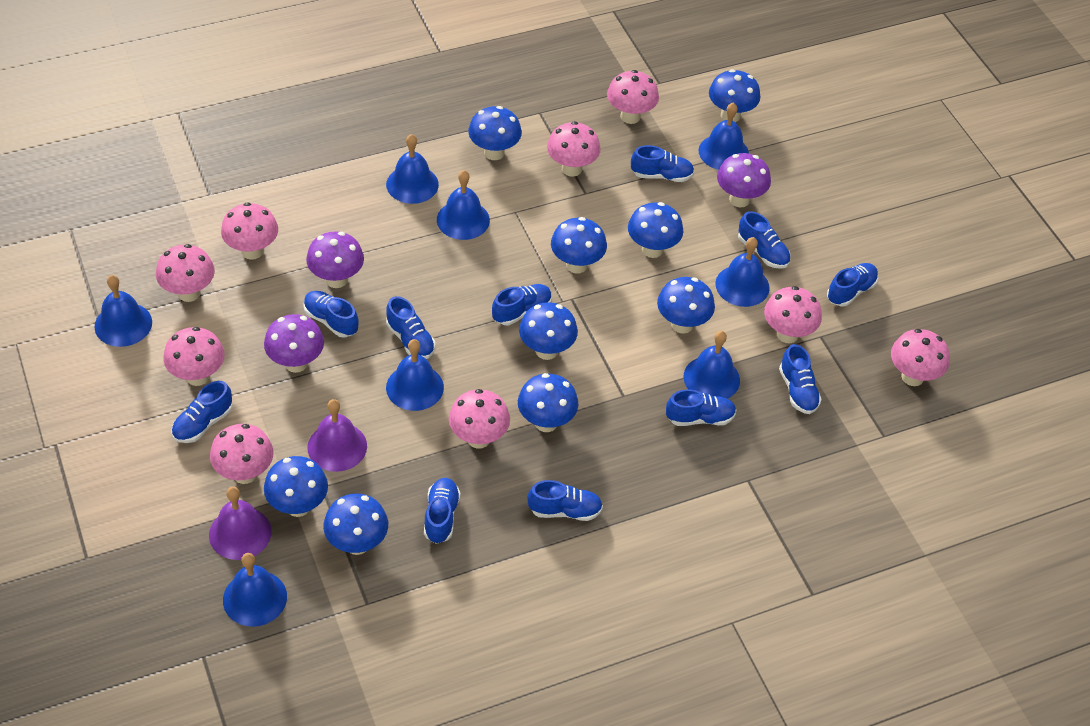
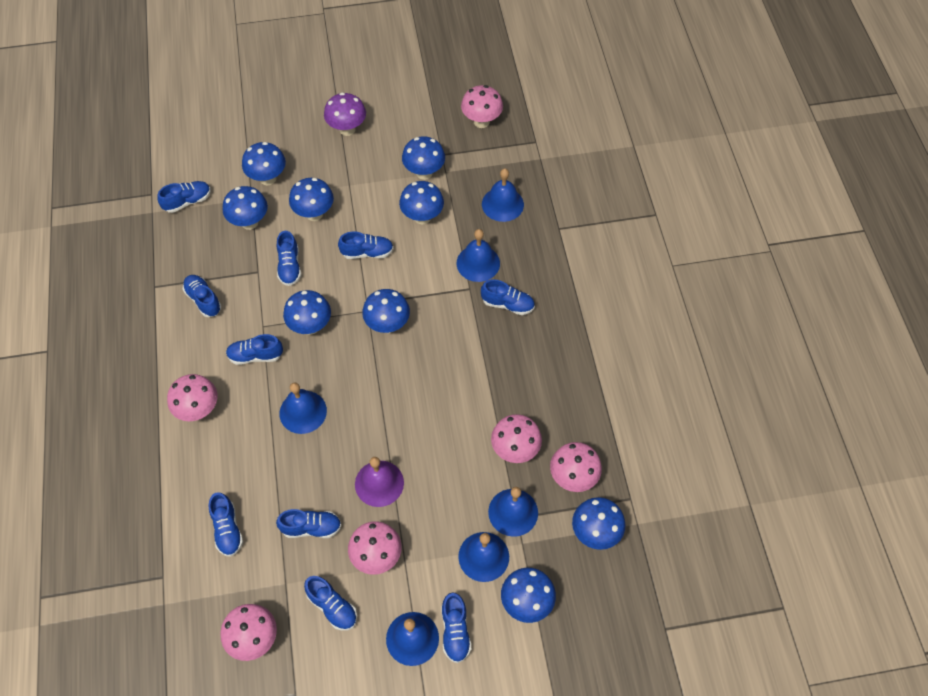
blue bell: 8 -> 6
blue shoe: 11 -> 10
pink mushroom: 9 -> 6
purple bell: 2 -> 1
purple mushroom: 3 -> 1

